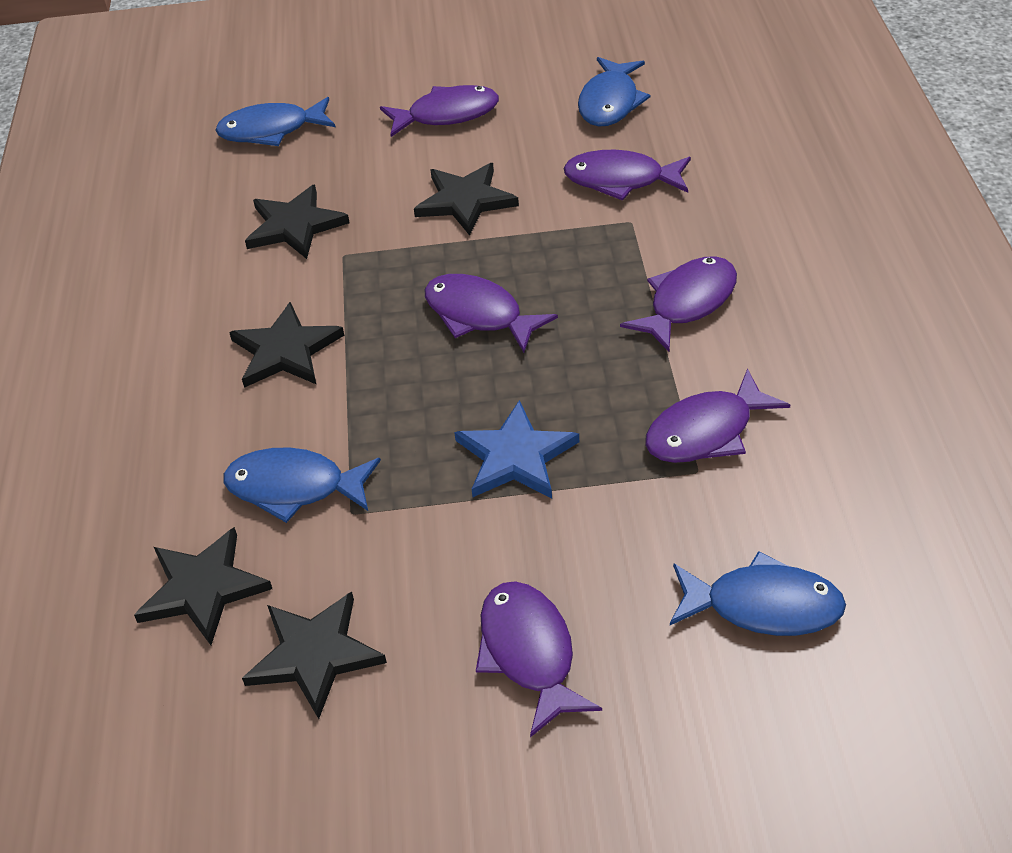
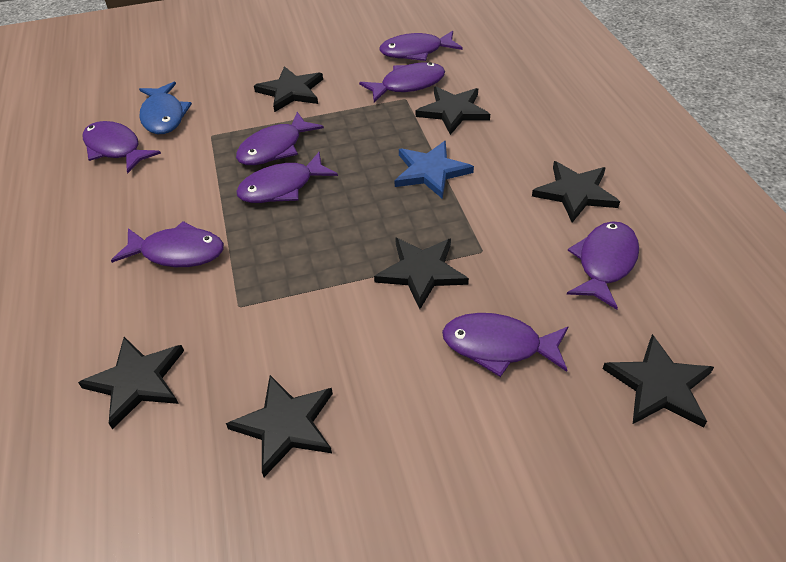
black star: 5 -> 7
blue fish: 4 -> 1
purple fish: 6 -> 8

